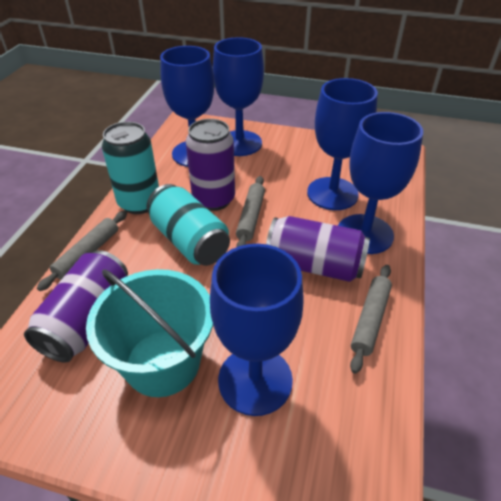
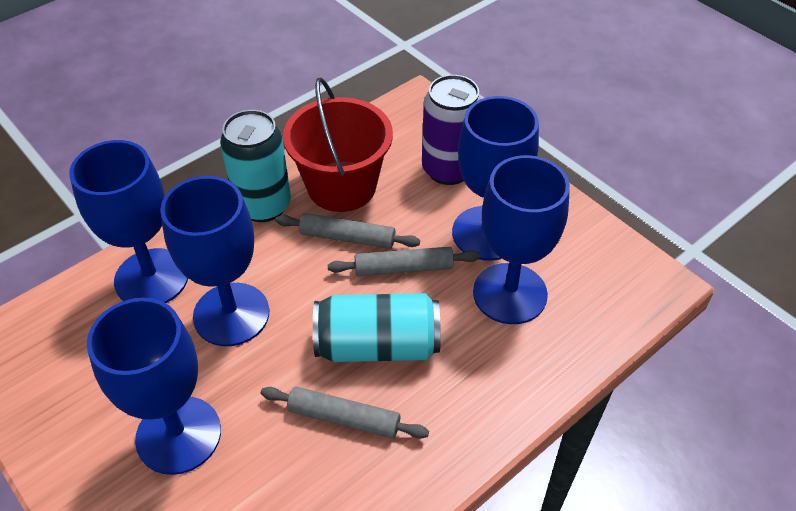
purple can: 3 -> 1
red bucket: 0 -> 1
turquoise bucket: 1 -> 0

